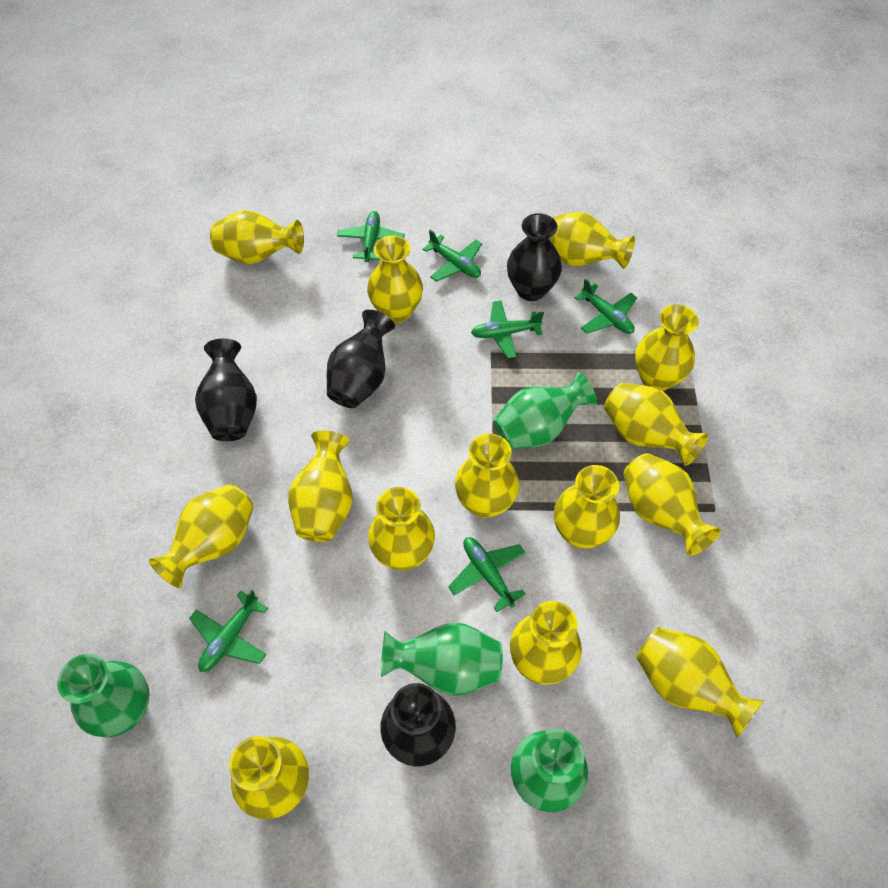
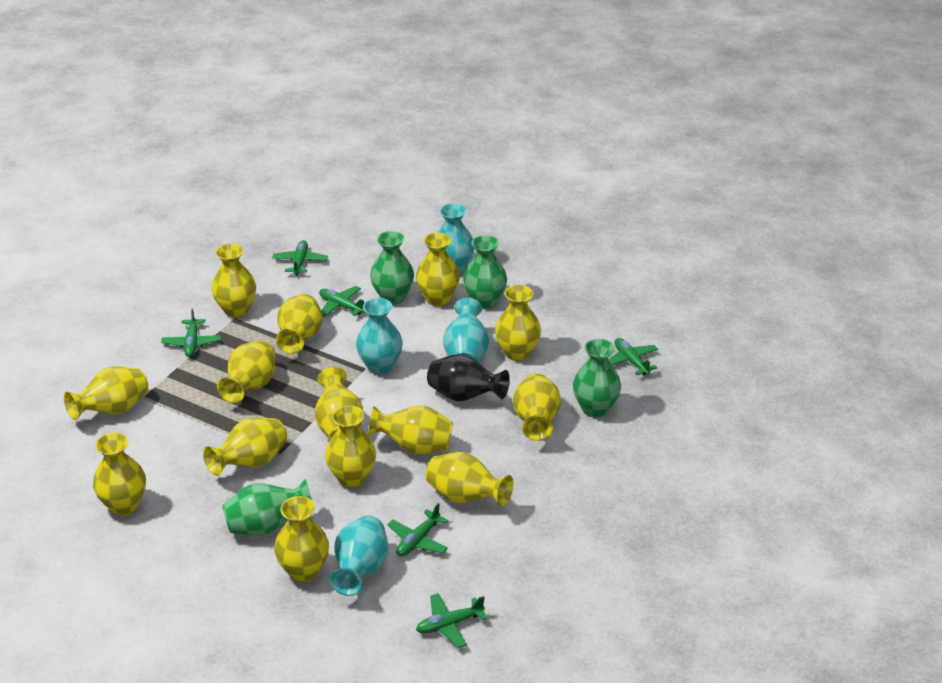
black vase: 4 -> 1
turquoise vase: 0 -> 4

